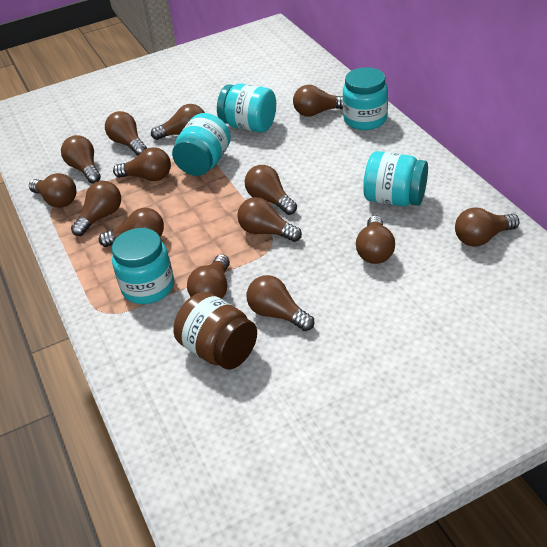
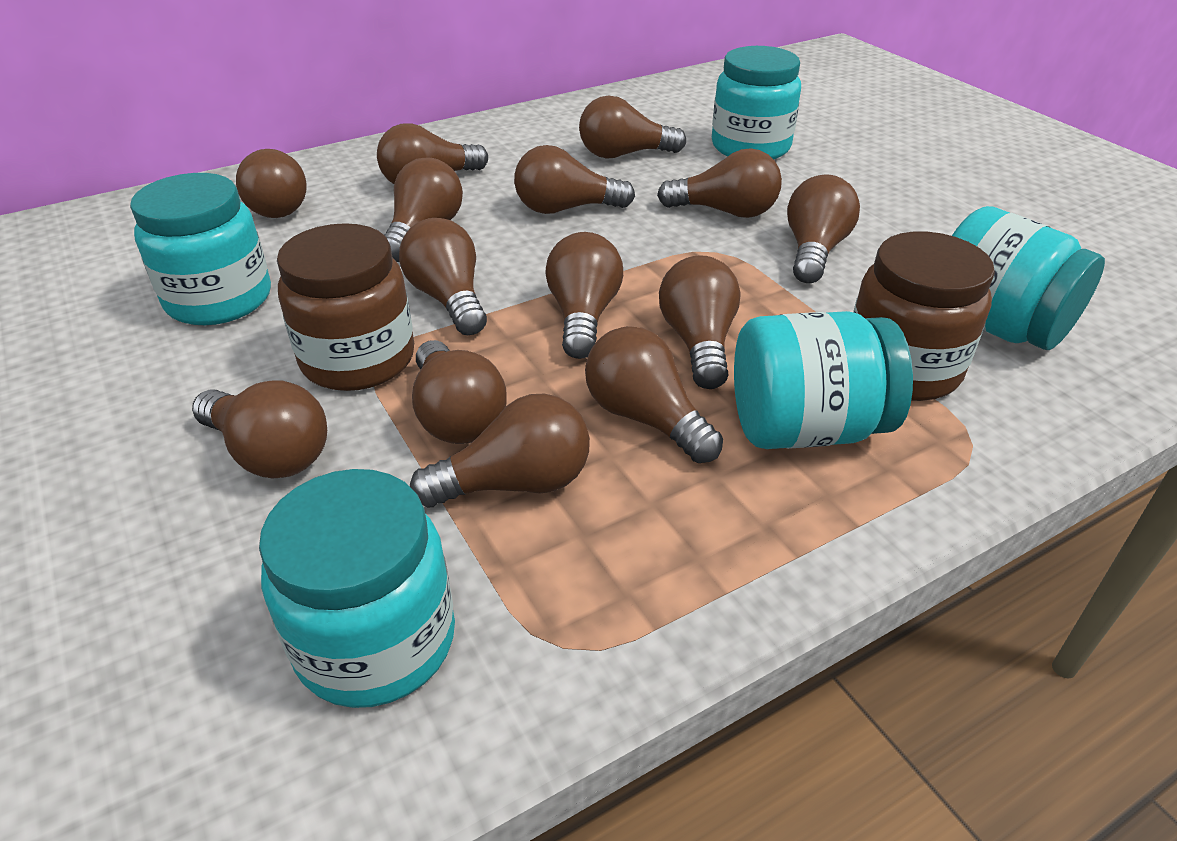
brown jar: 1 -> 2

